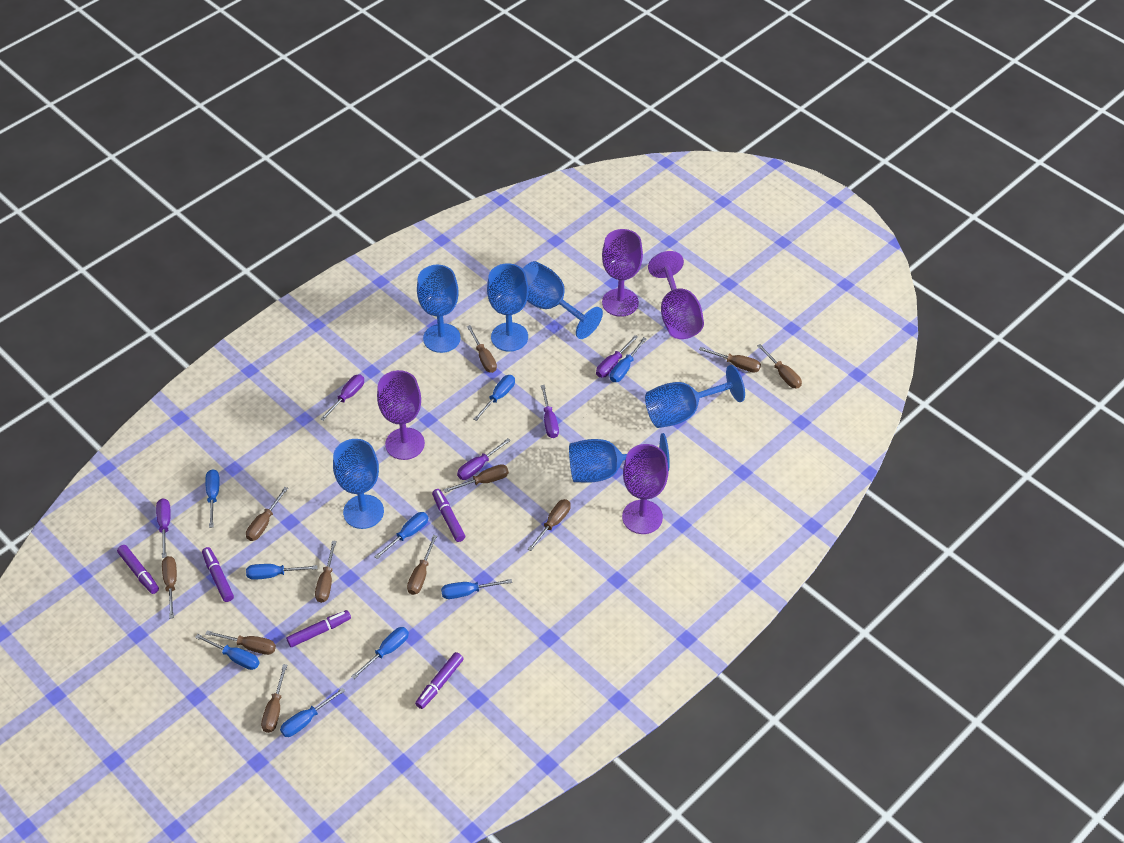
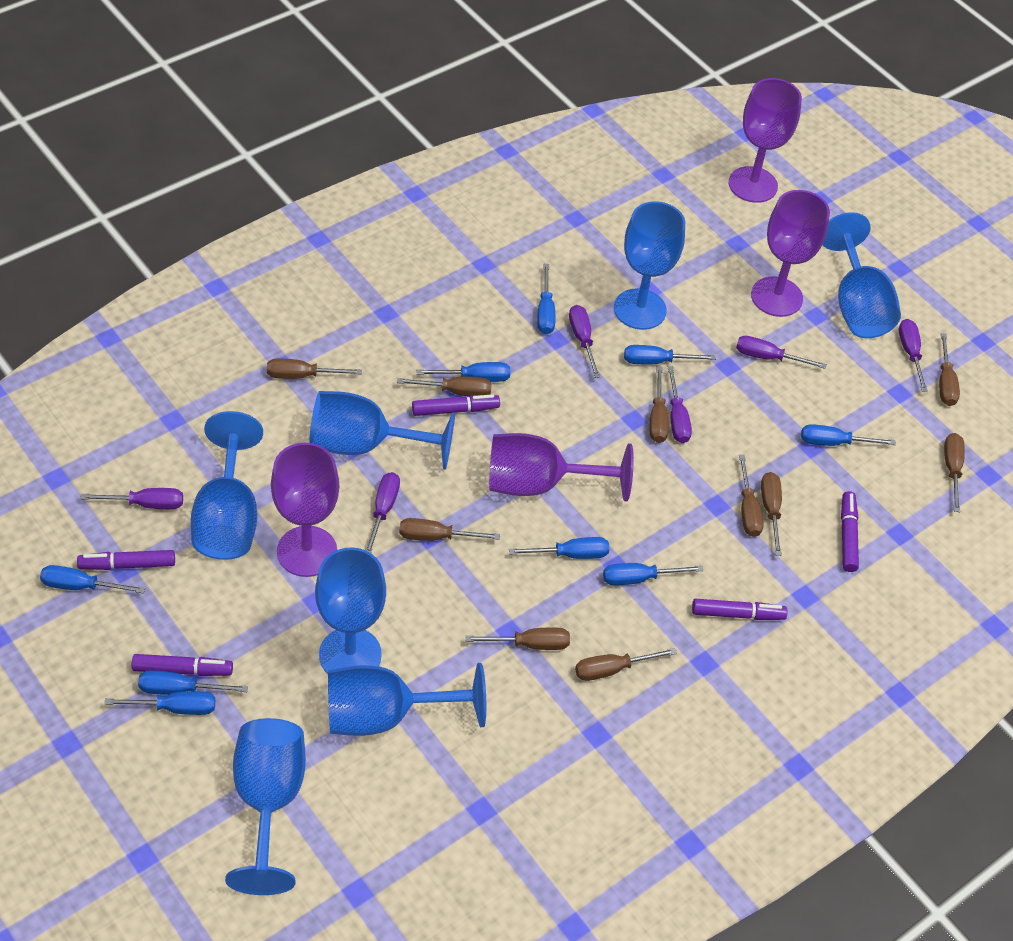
blue goblet: 6 -> 7
brown screwdriver: 11 -> 10
purple screwdriver: 5 -> 6

